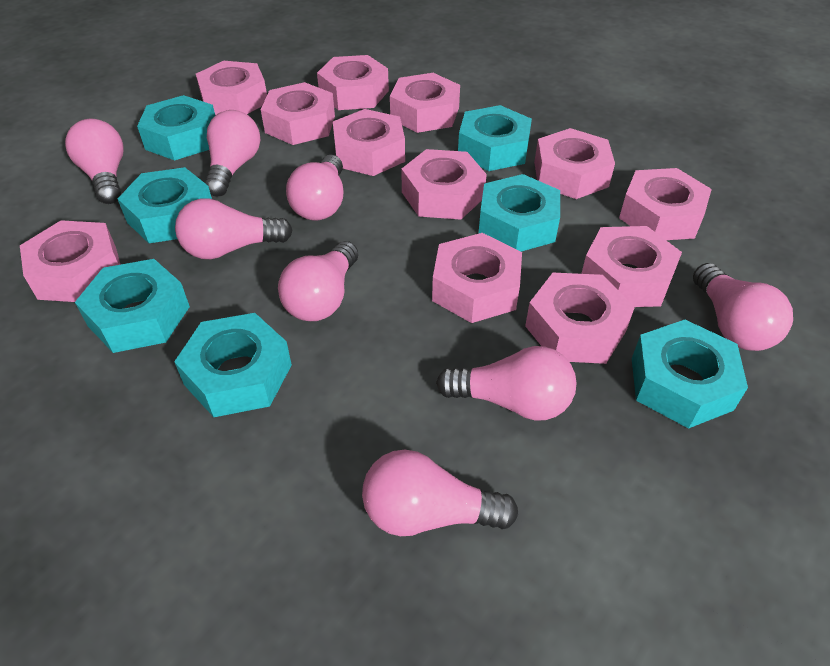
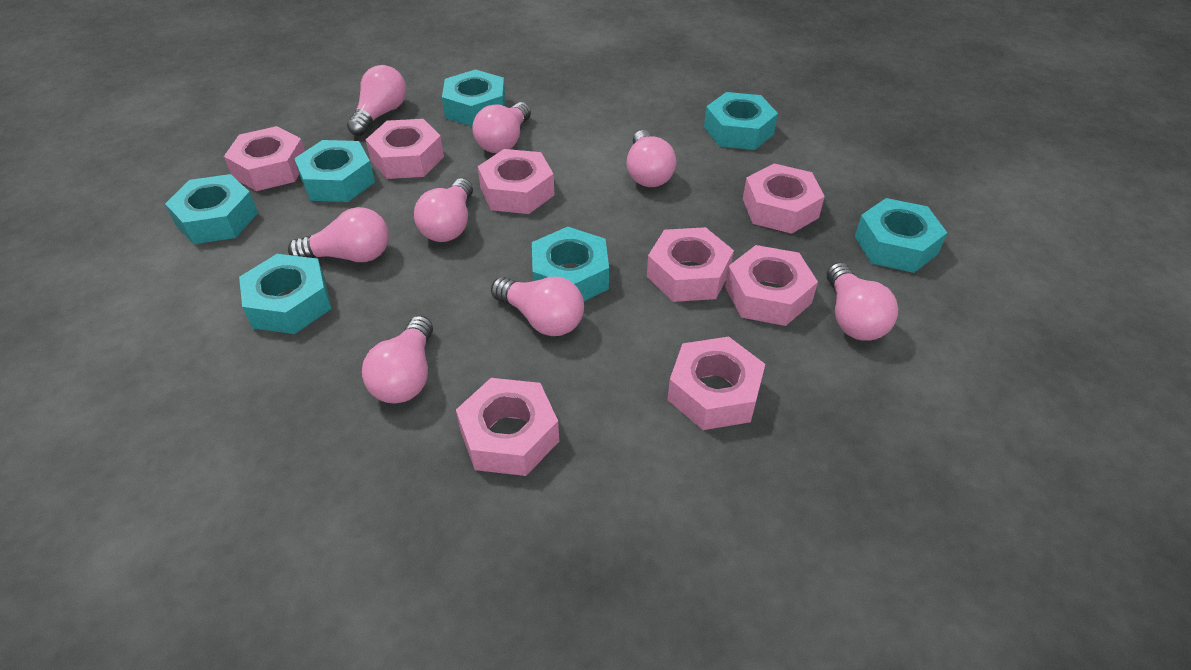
pink nut: 12 -> 8

